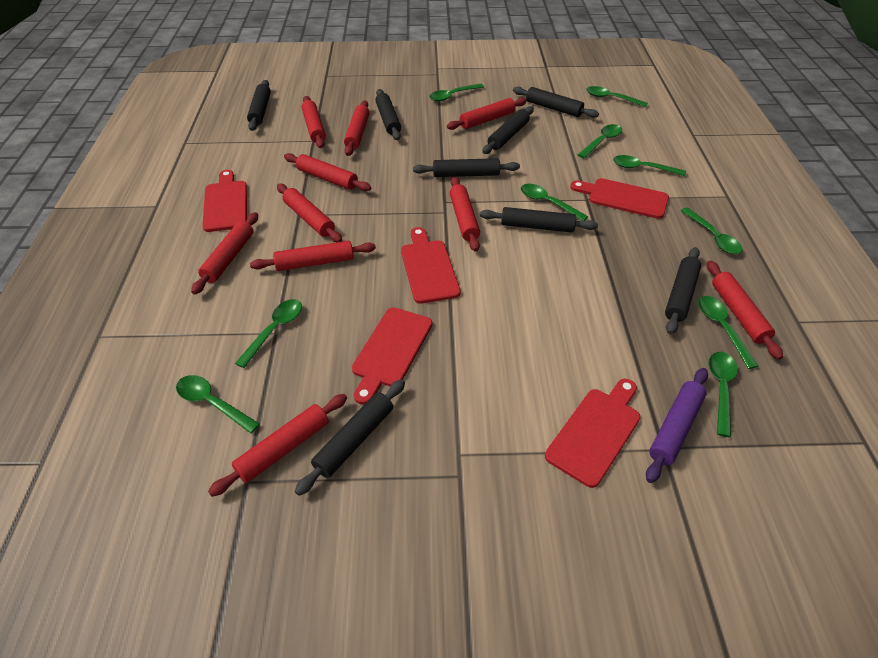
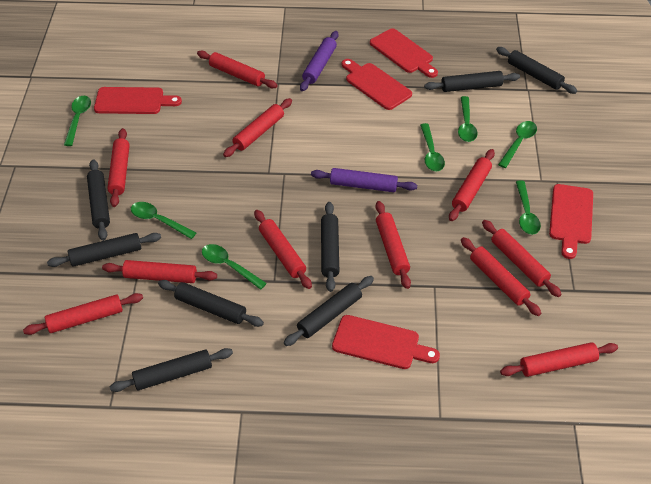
green spoon: 10 -> 7
purple rolling pin: 1 -> 2
red rolling pin: 10 -> 11

